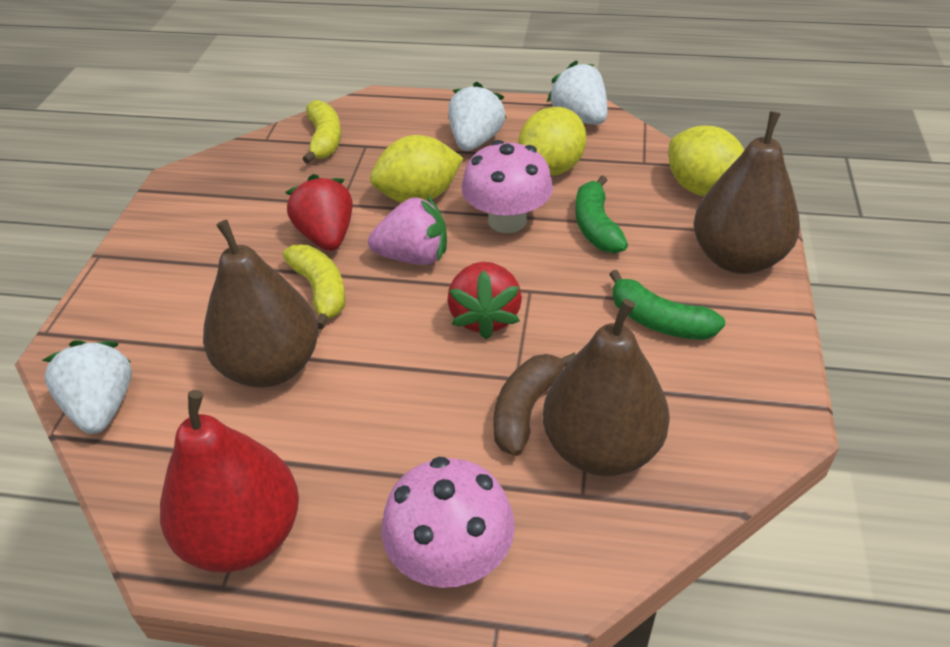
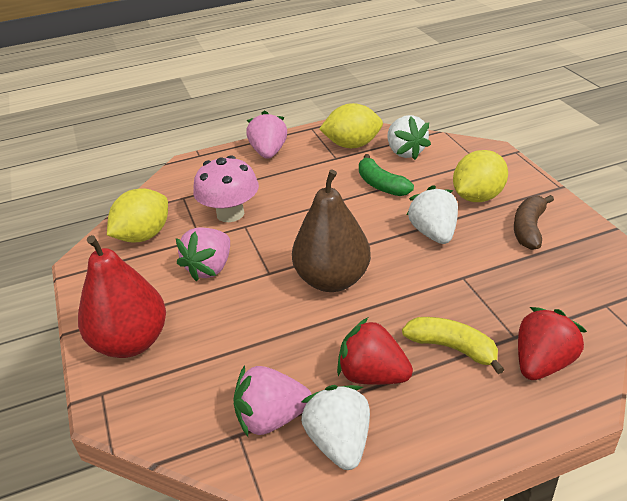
brown pear: 3 -> 1
green banana: 2 -> 1
pink mushroom: 2 -> 1
pink strawberry: 1 -> 3
yellow banana: 2 -> 1

